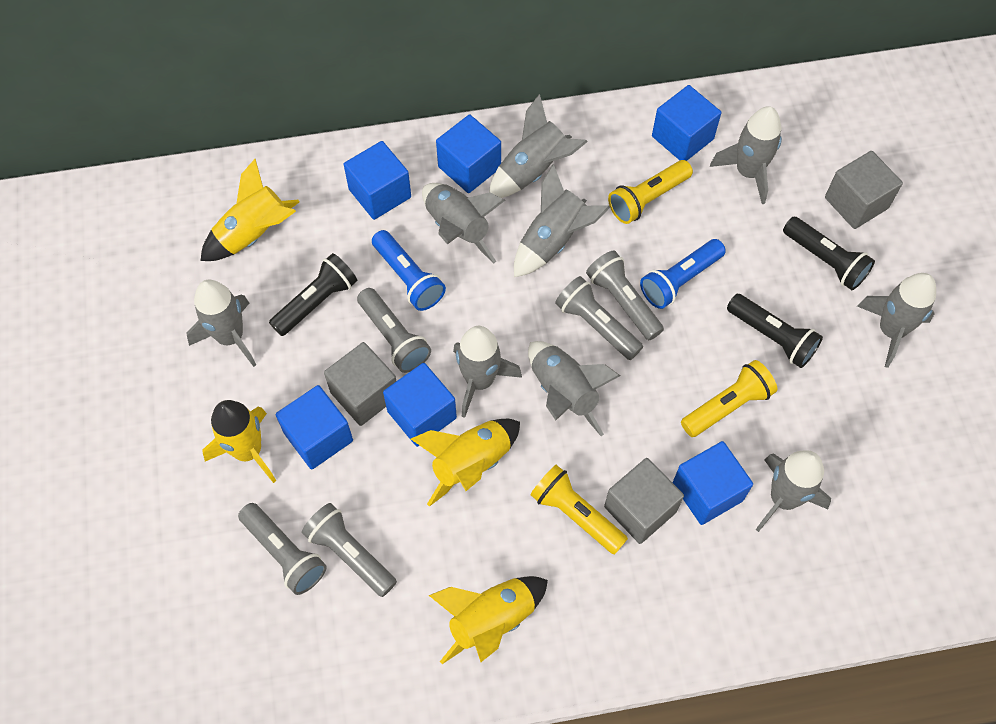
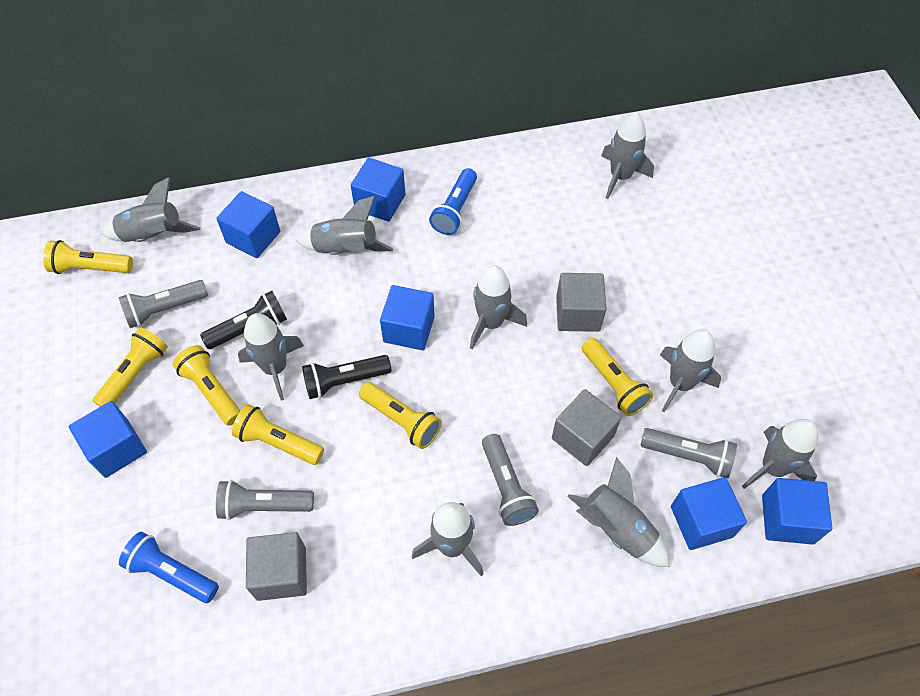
black flashlight: 3 -> 2
grey flashlight: 5 -> 4
yellow flashlight: 3 -> 6
yellow rocket: 4 -> 0

